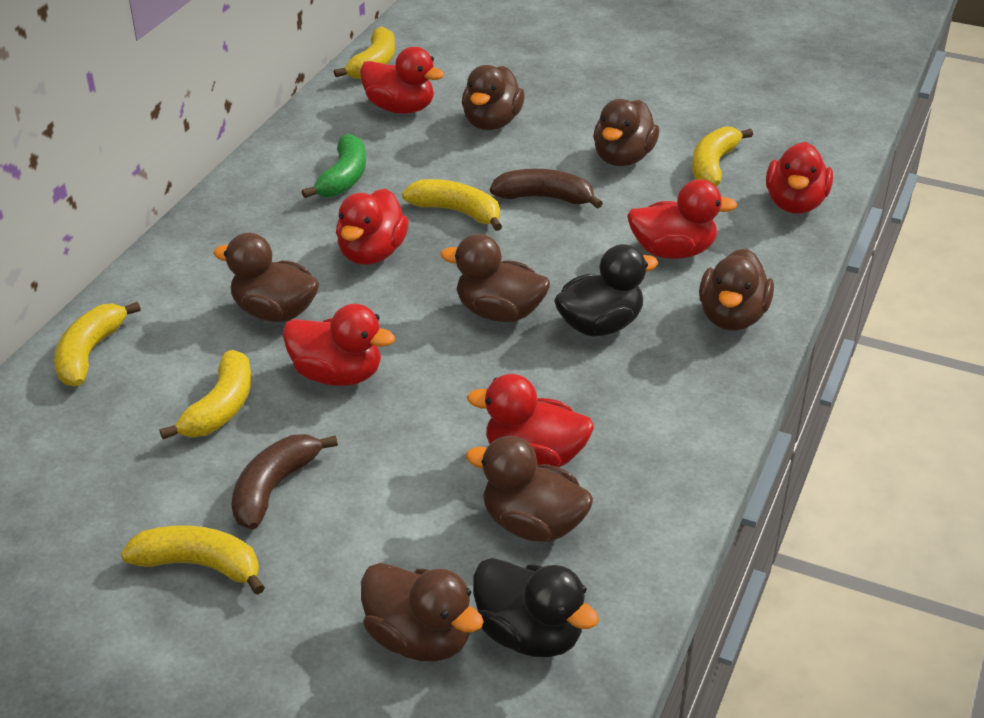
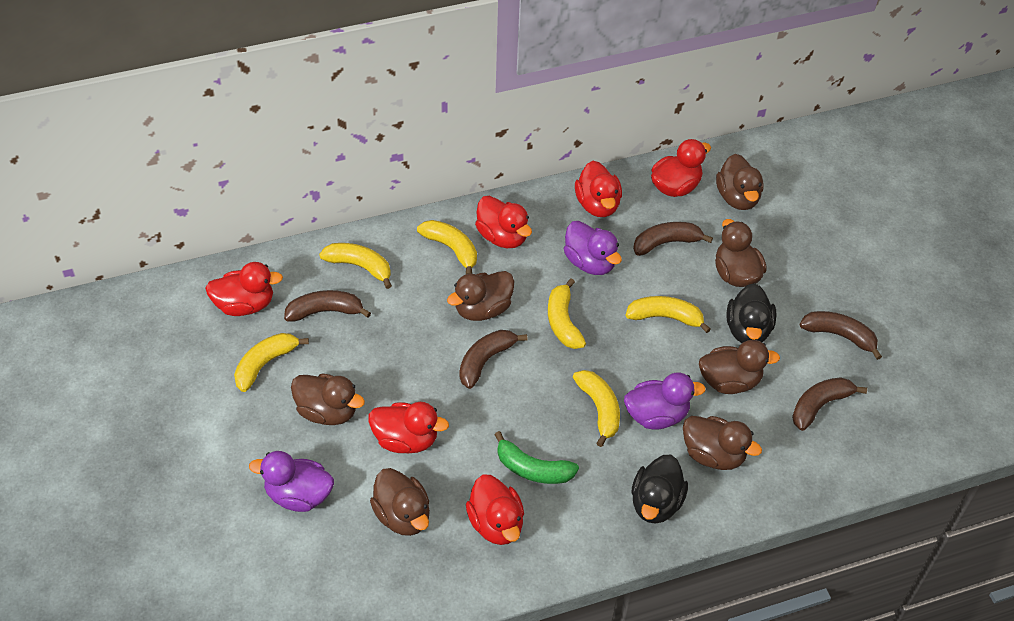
brown banana: 2 -> 5
purple duck: 0 -> 3

